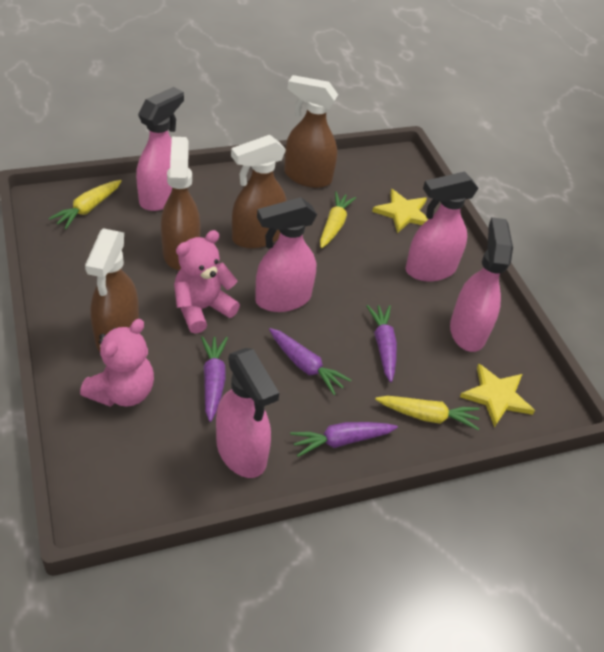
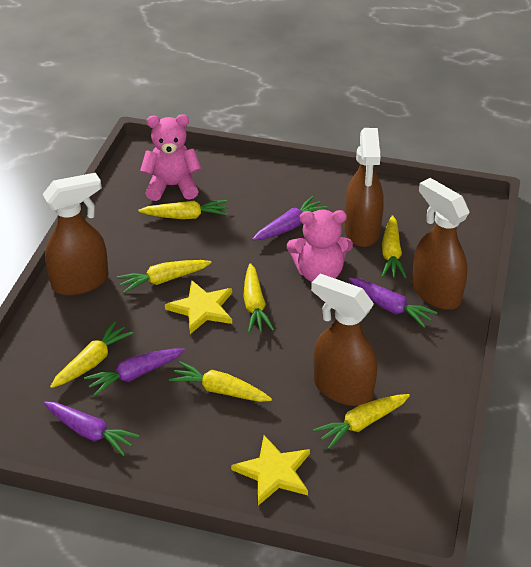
pink spray bottle: 5 -> 0
yellow carrot: 3 -> 7

